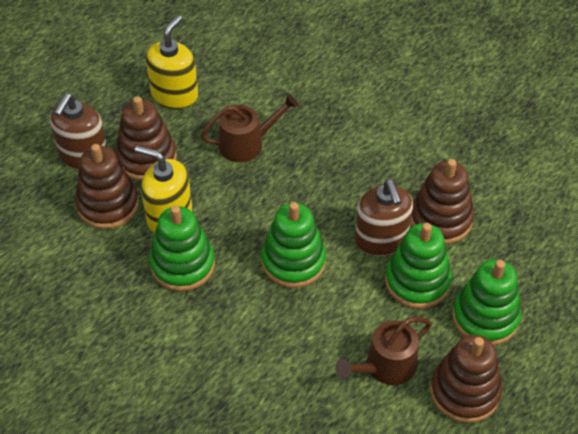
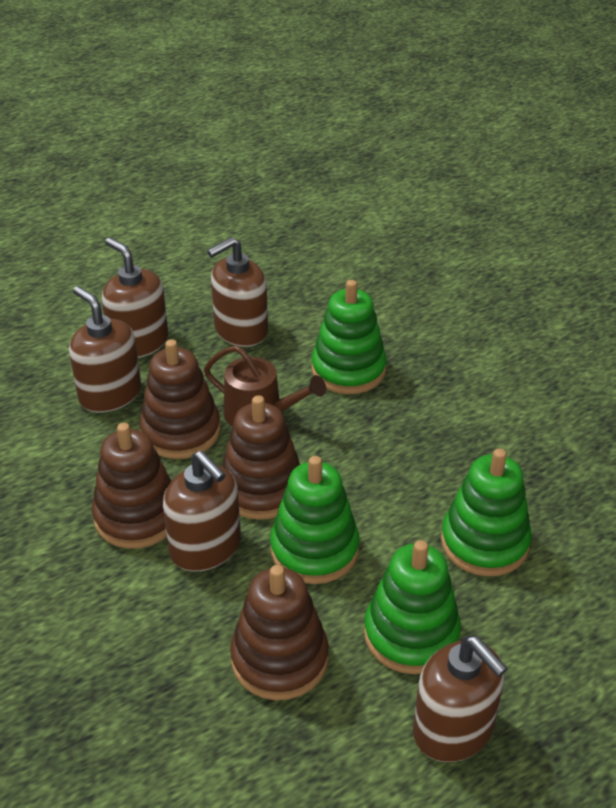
brown soap dispenser: 2 -> 5
brown watering can: 2 -> 1
yellow soap dispenser: 2 -> 0

